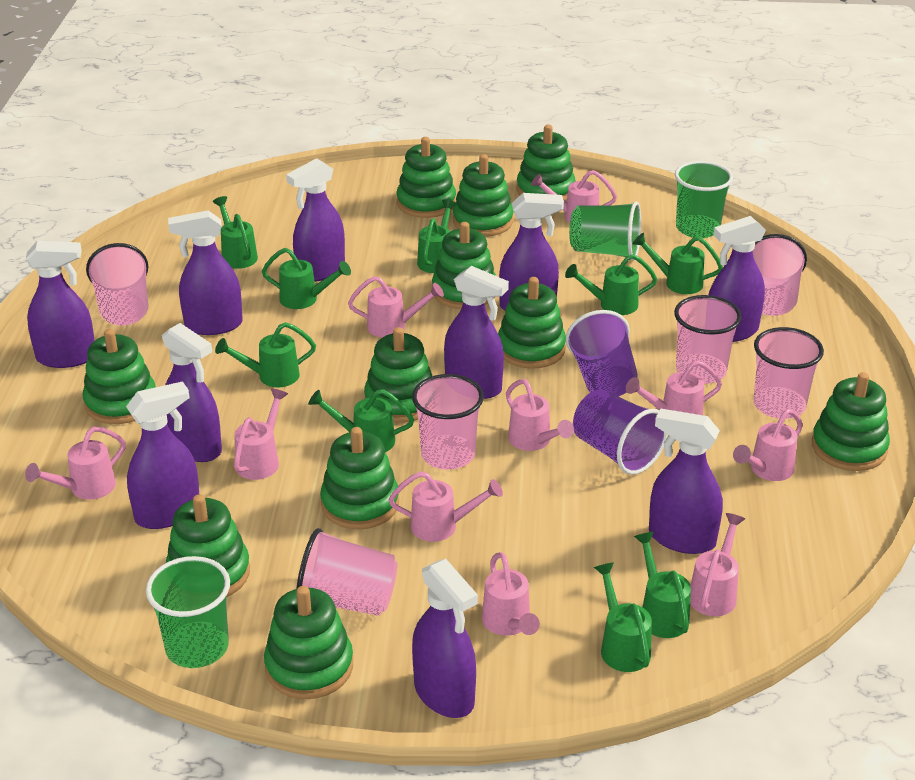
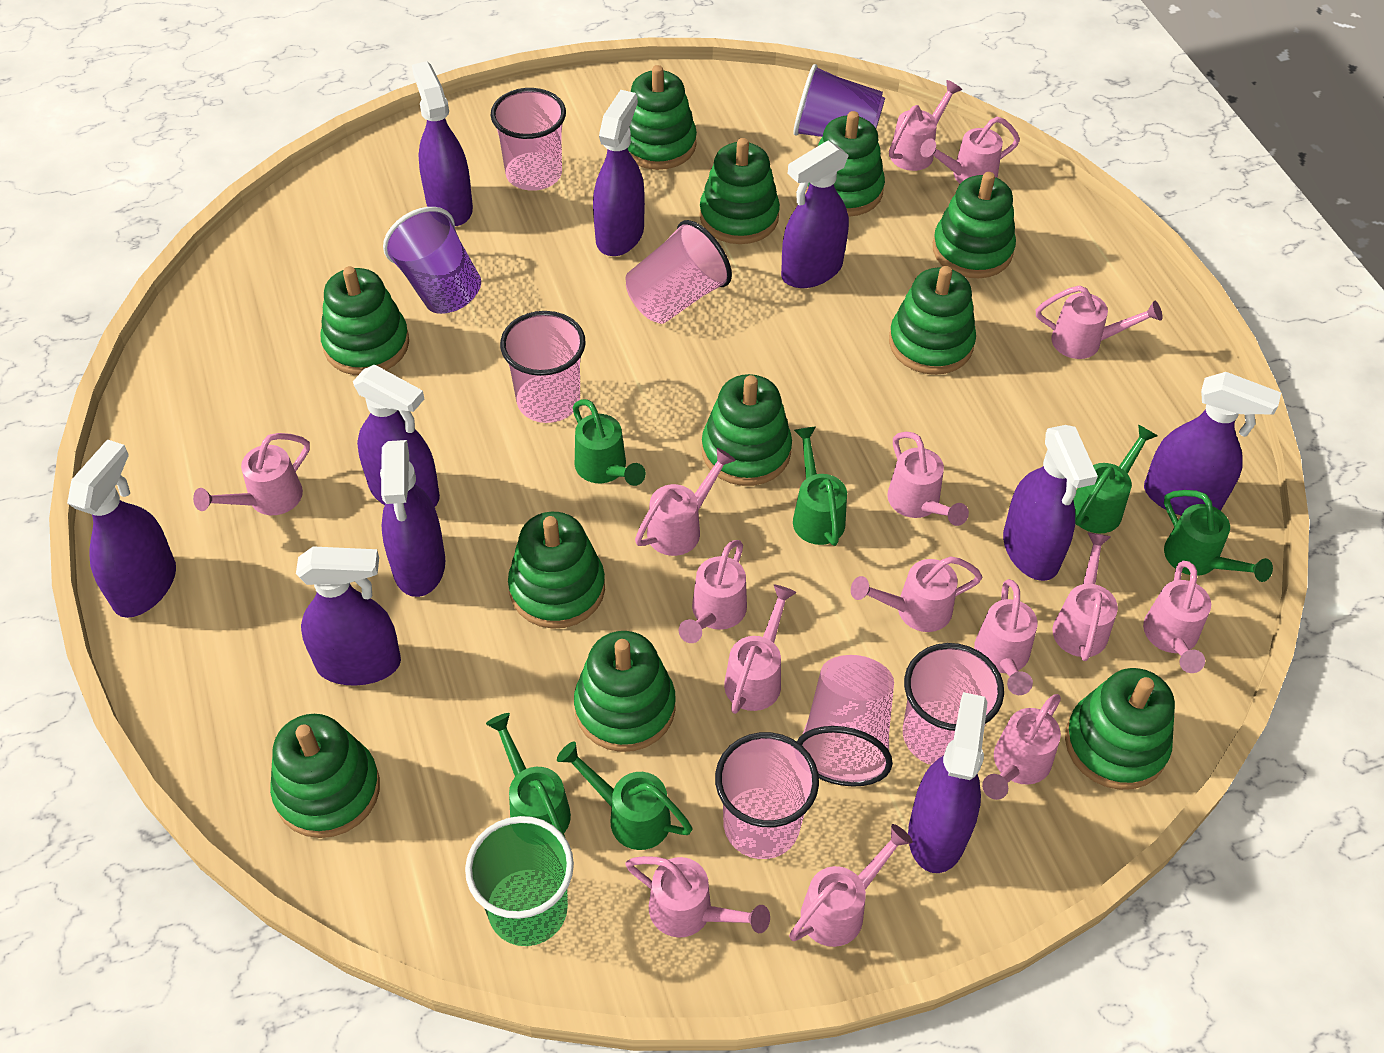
green cup: 3 -> 1
green watering can: 9 -> 6
pink watering can: 10 -> 15

